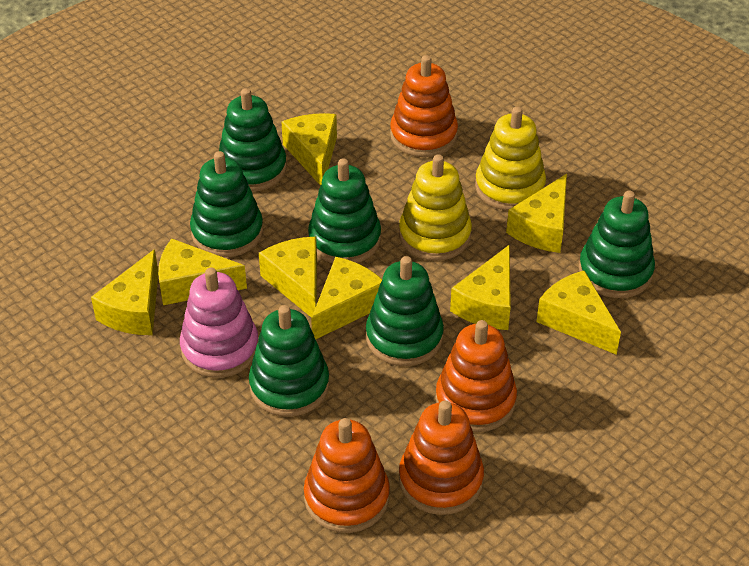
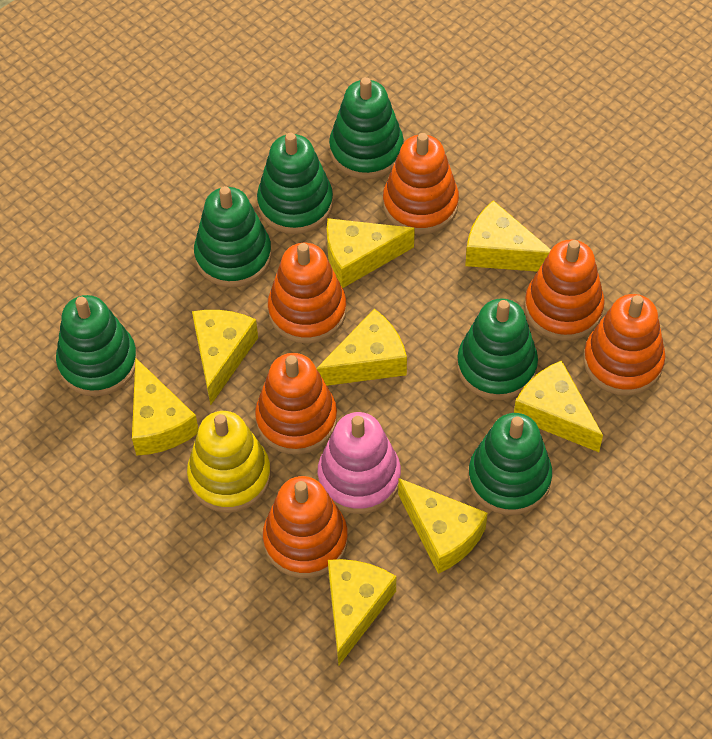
orange stacking toy: 4 -> 6
yellow stacking toy: 2 -> 1

